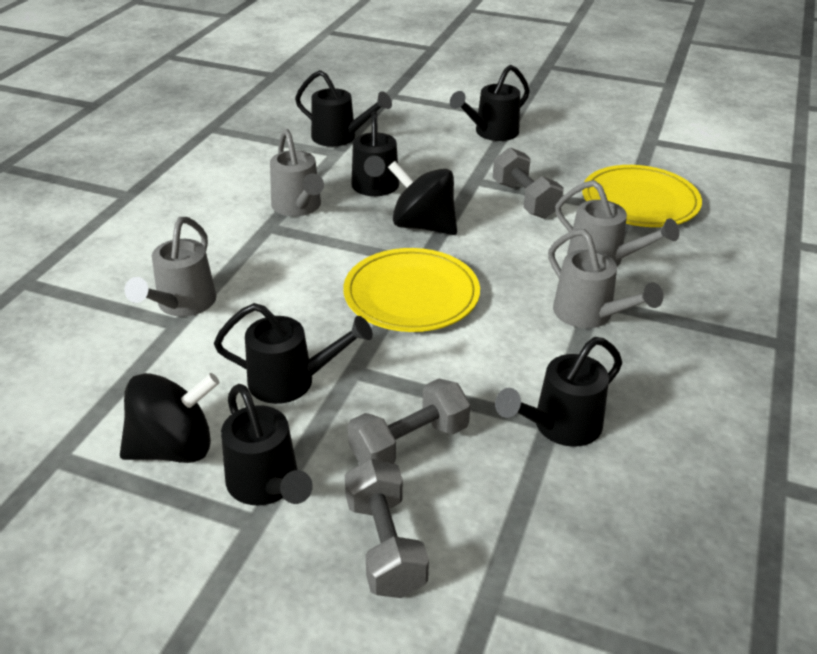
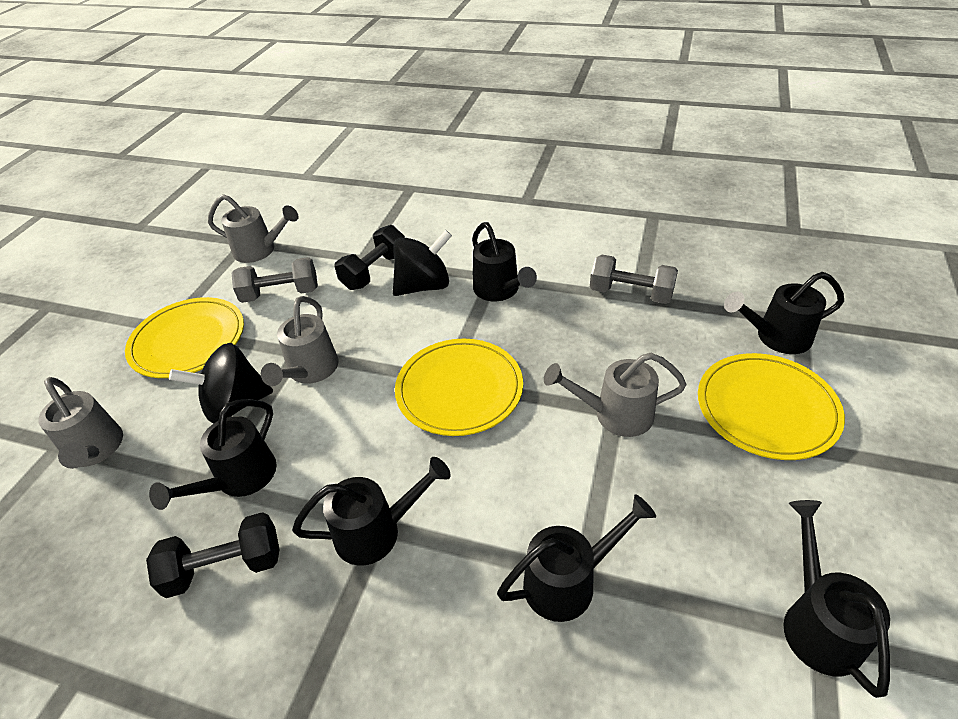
black dumbbell: 0 -> 2
grey dumbbell: 3 -> 2
yellow plate: 2 -> 3

